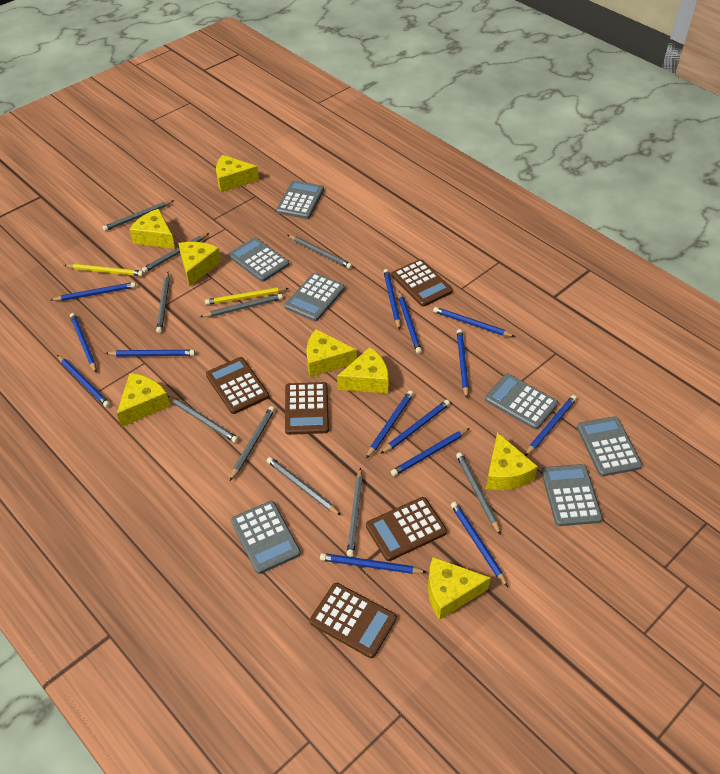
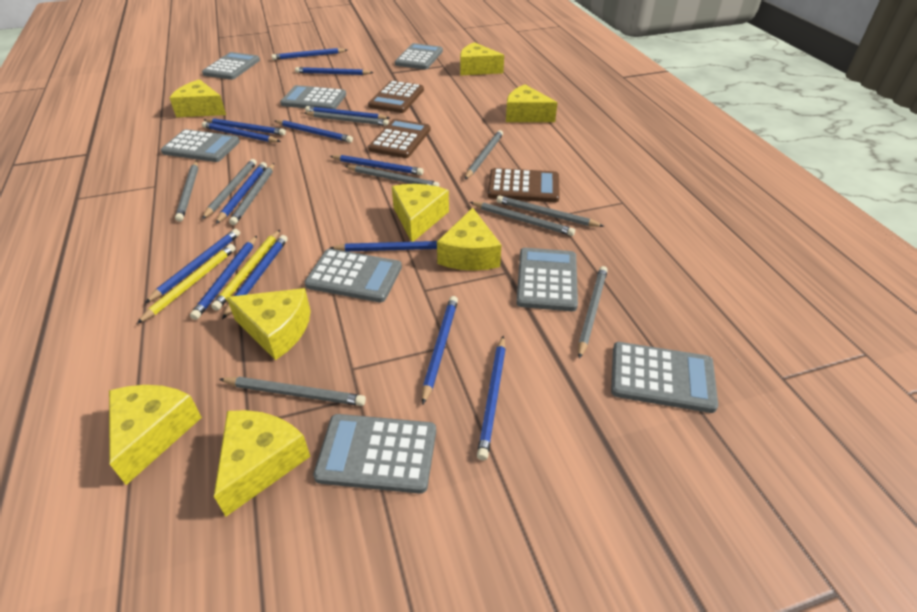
brown calculator: 5 -> 3
grey calculator: 7 -> 8

